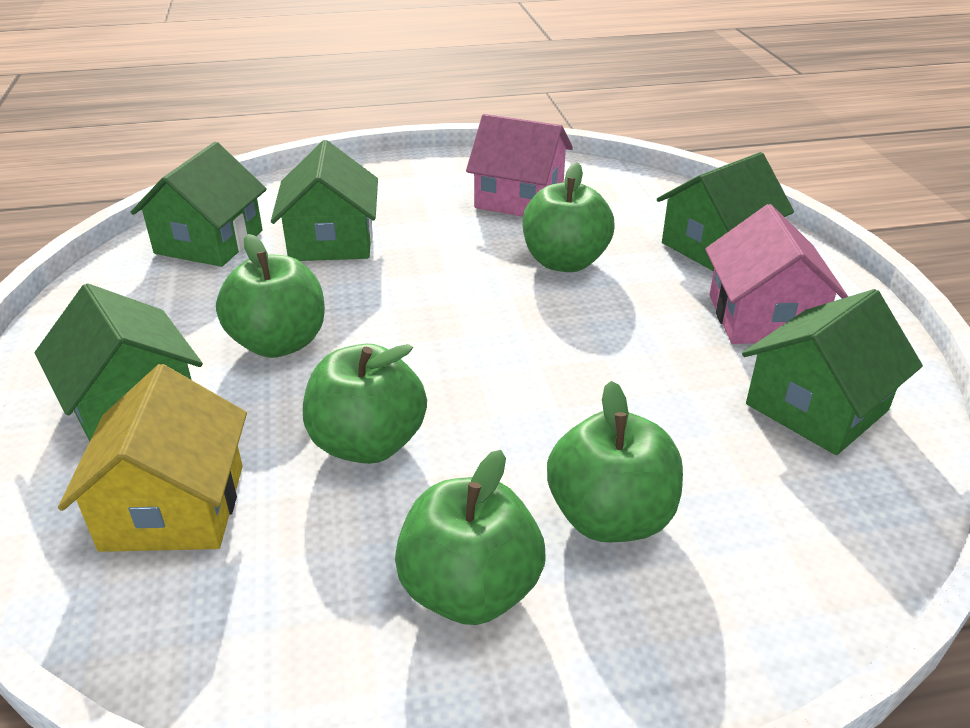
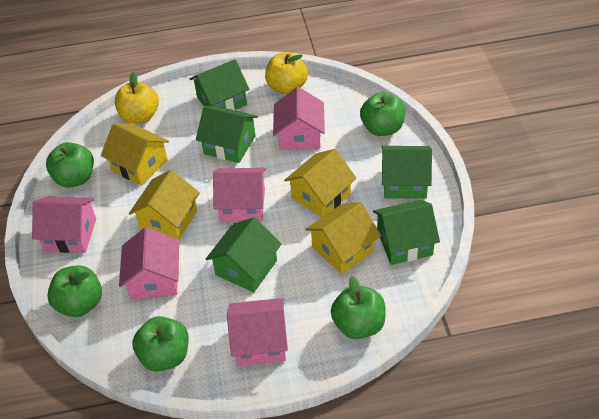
pink house: 2 -> 5
yellow apple: 0 -> 2
yellow house: 1 -> 4

